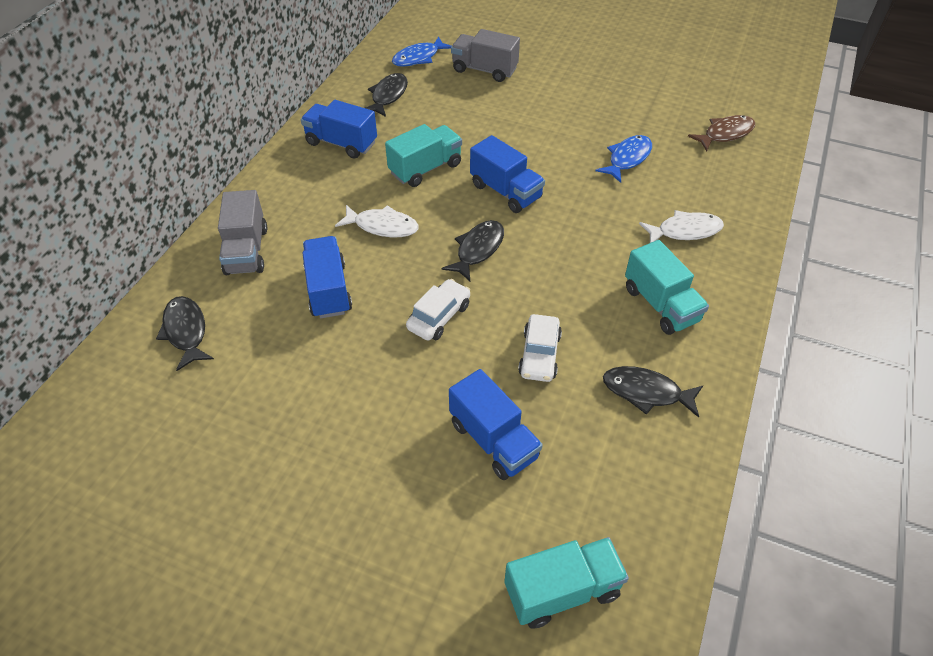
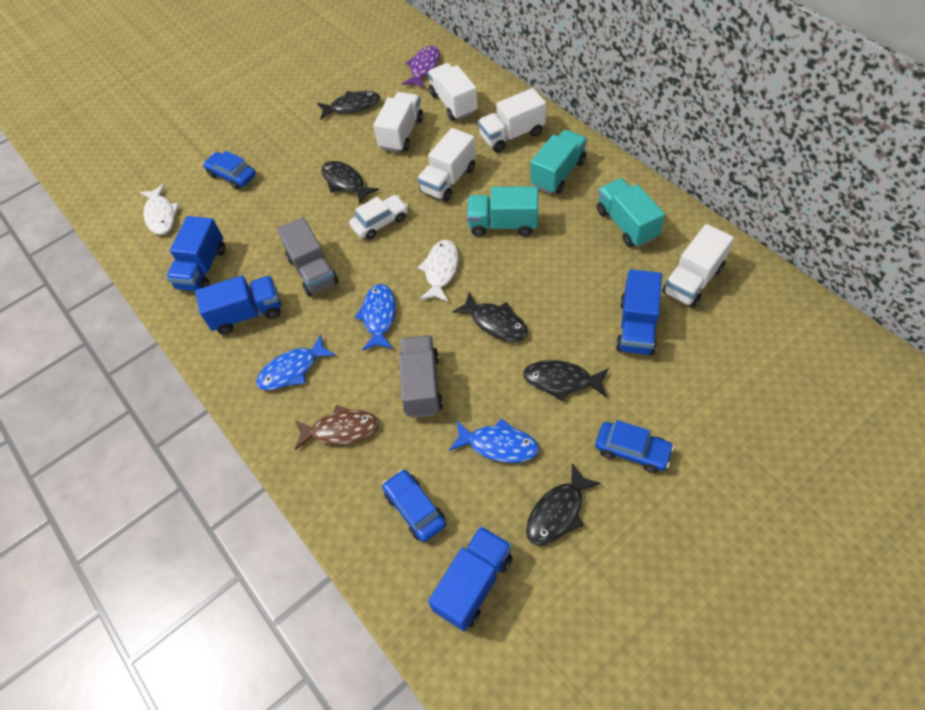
black fish: 4 -> 5
blue car: 0 -> 3
blue fish: 2 -> 3
purple fish: 0 -> 1
white car: 2 -> 1
white truck: 0 -> 5

